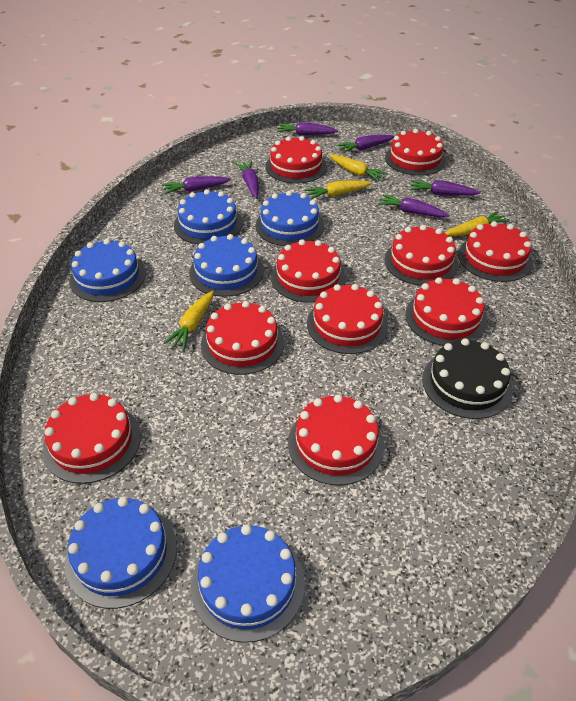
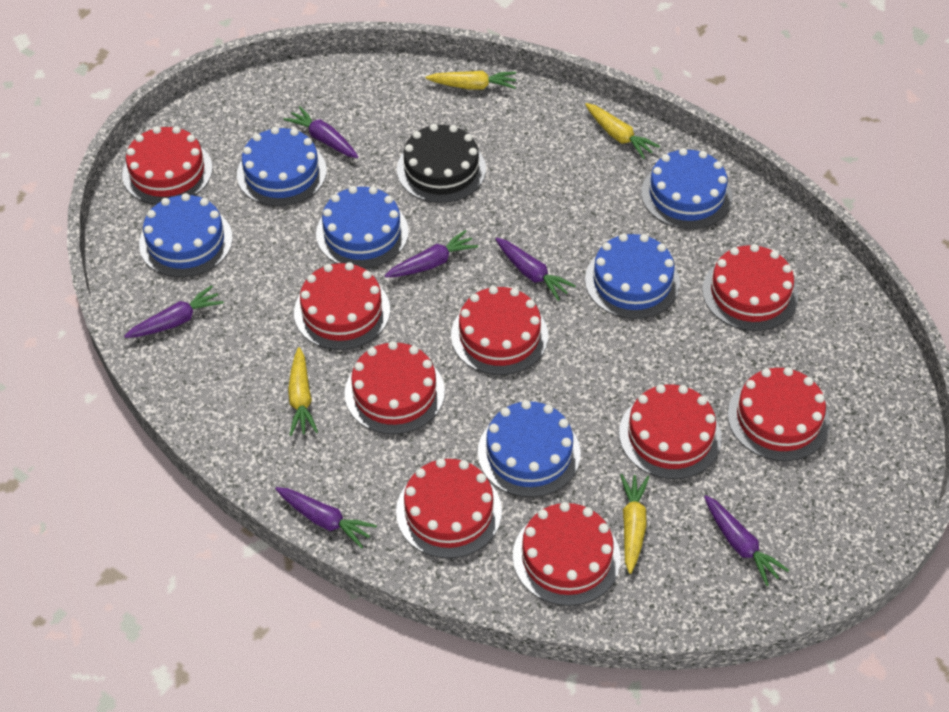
red cake: 10 -> 9

